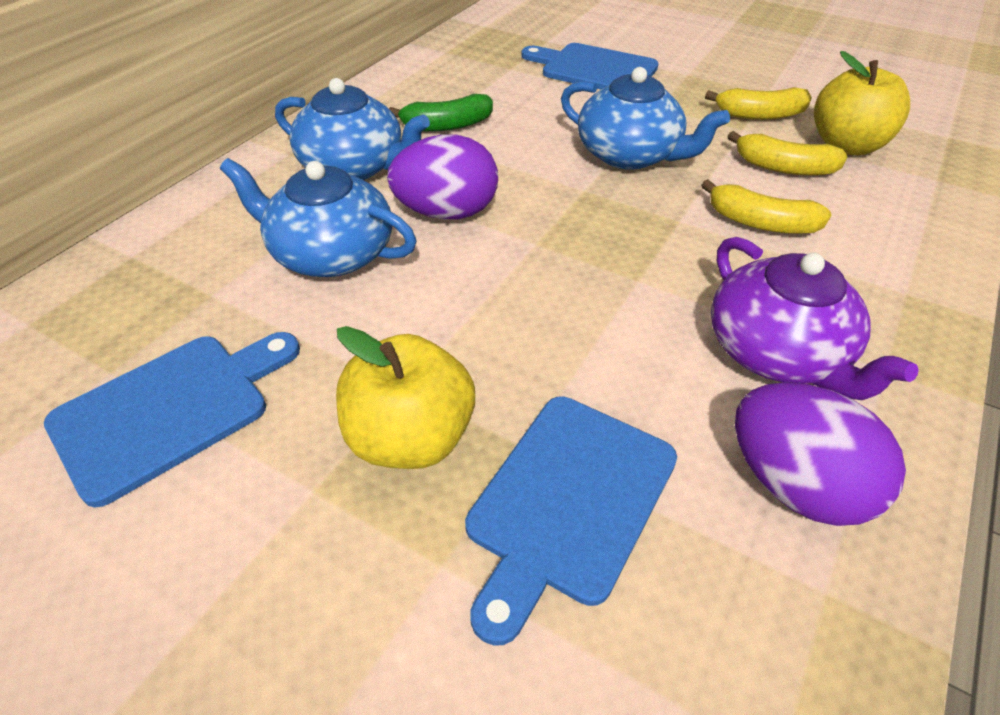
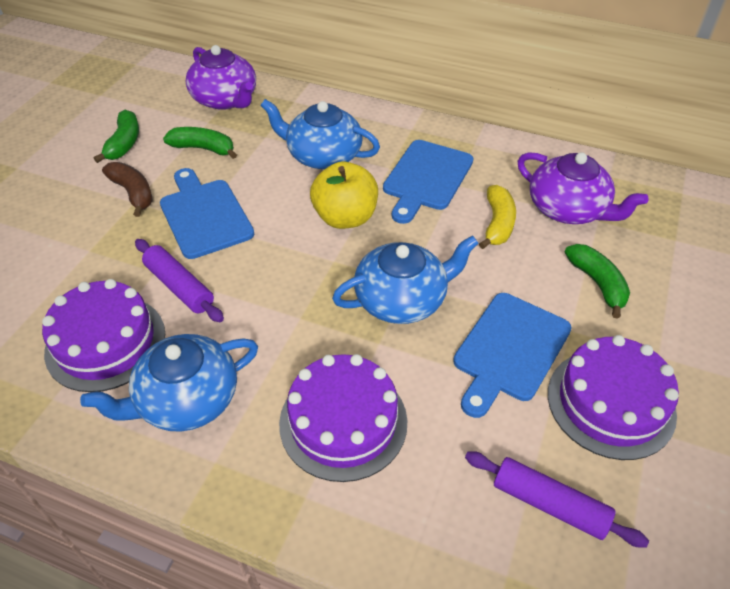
brown banana: 0 -> 1
green banana: 1 -> 3
purple cake: 0 -> 3
purple egg: 2 -> 0
purple rolling pin: 0 -> 2
purple teapot: 1 -> 2
yellow apple: 2 -> 1
yellow banana: 3 -> 1

